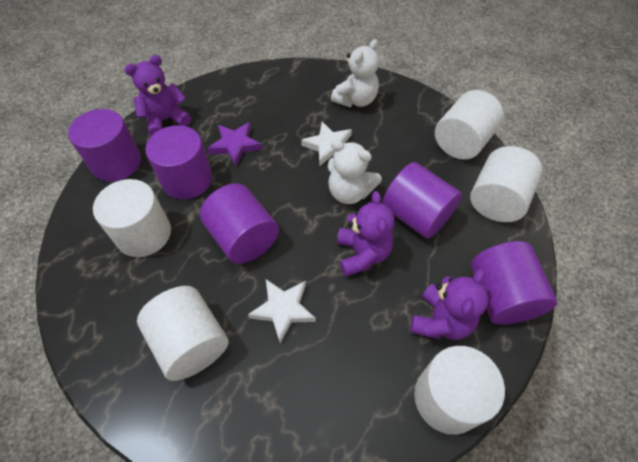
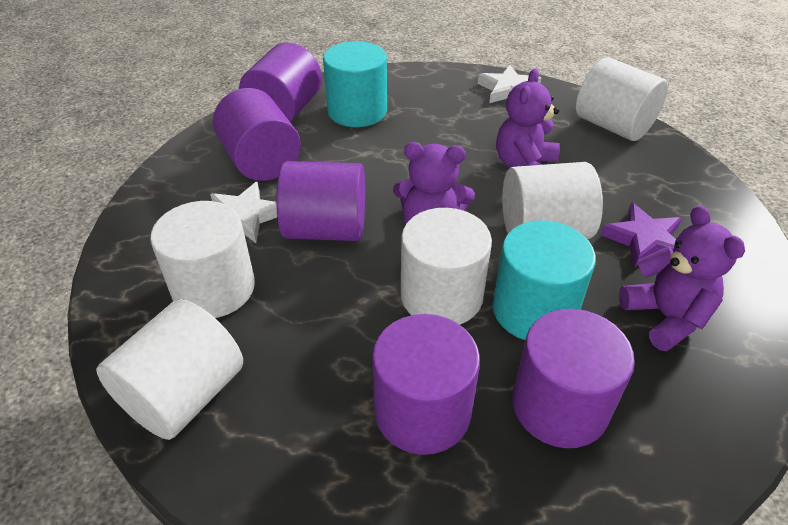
turquoise cylinder: 0 -> 2
white teddy bear: 2 -> 0

